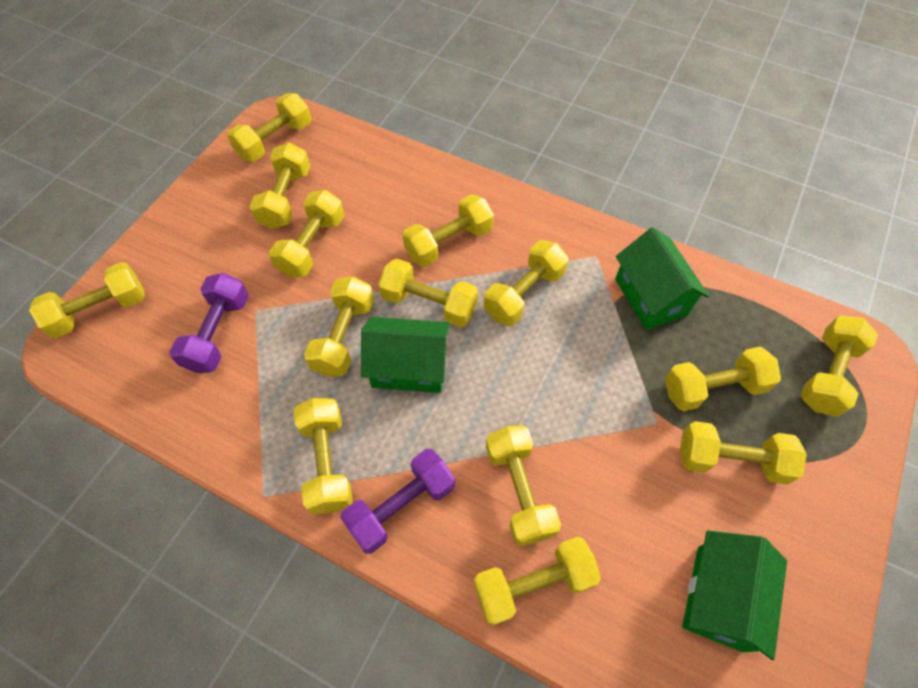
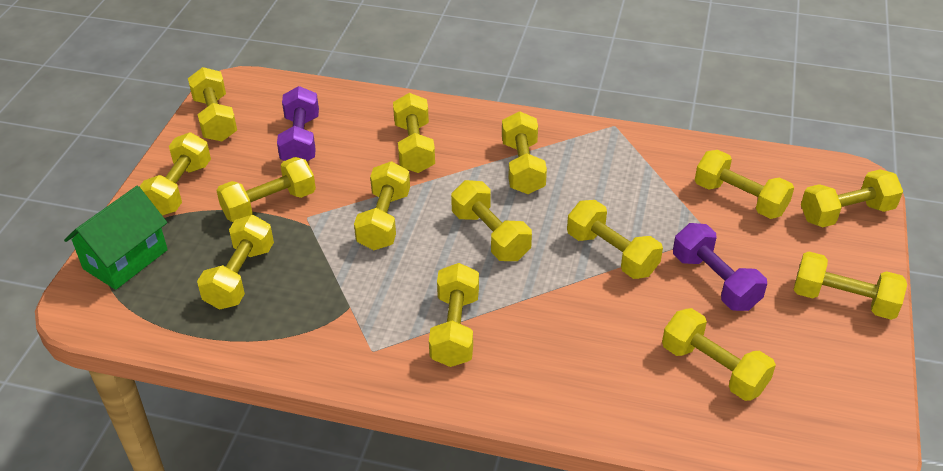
green house: 3 -> 1

